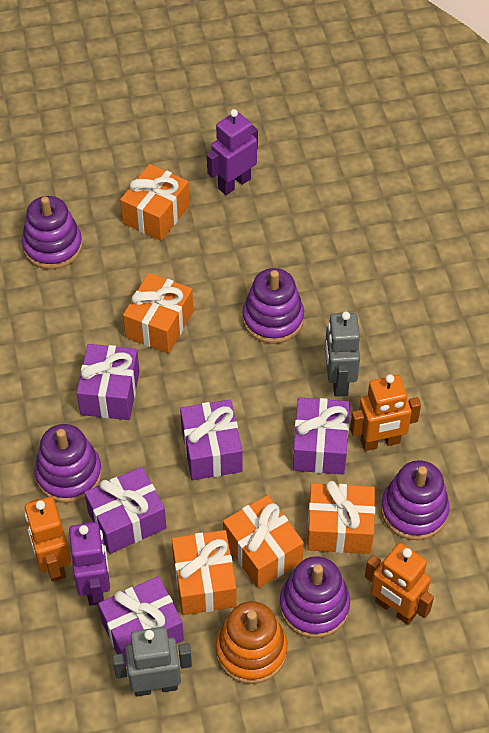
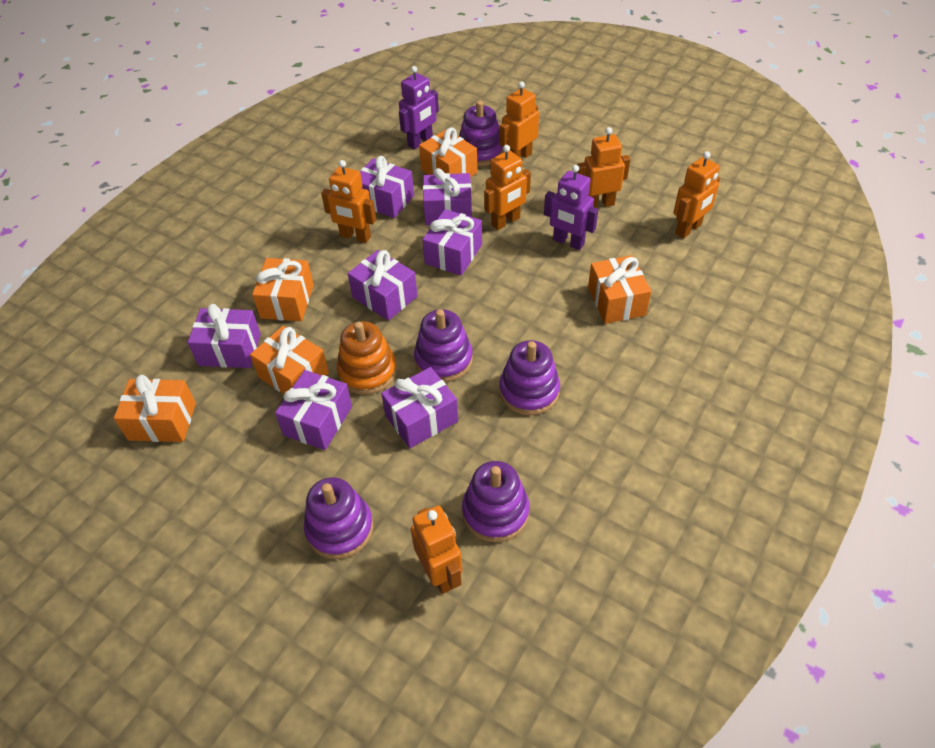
grey robot: 2 -> 0
orange robot: 3 -> 6
purple gift: 5 -> 7

